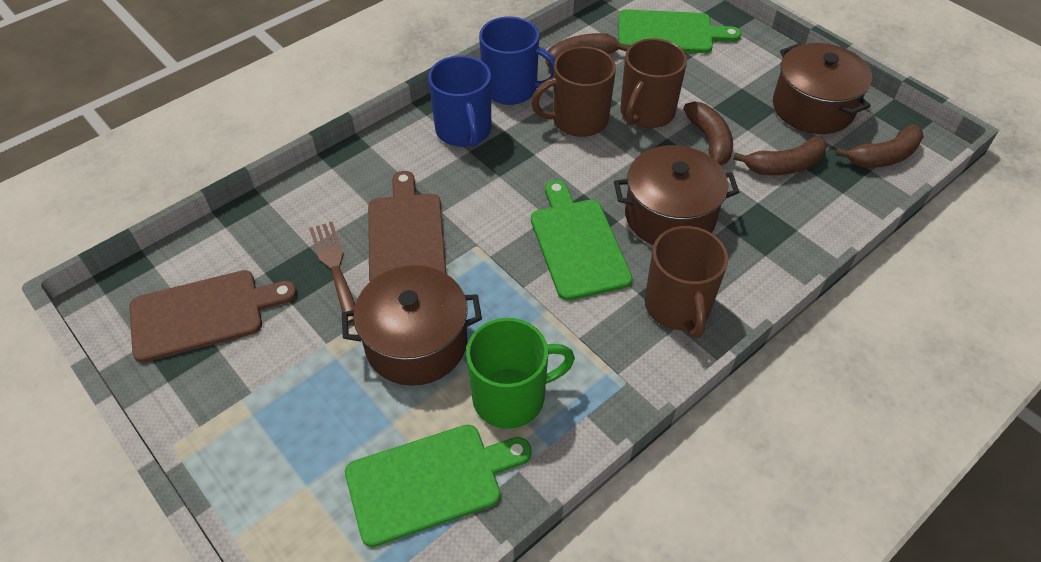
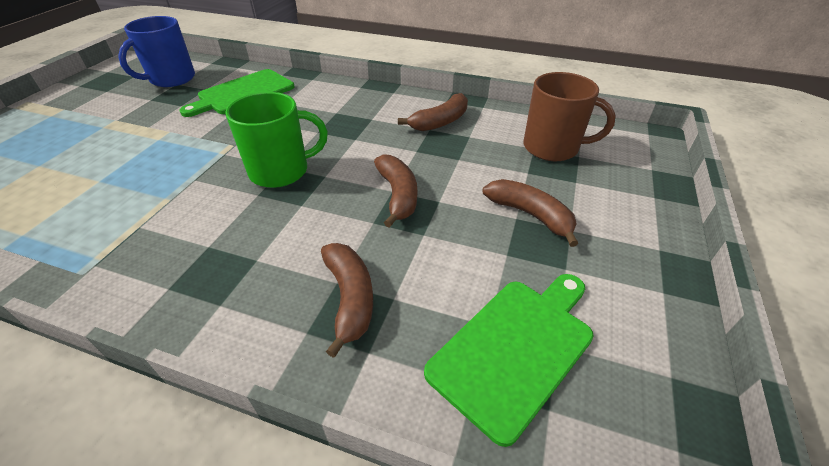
blue mug: 2 -> 1
brown cutting board: 2 -> 0
brown fork: 1 -> 0
brown mug: 3 -> 1
brown pot: 3 -> 0
green cutting board: 3 -> 2

